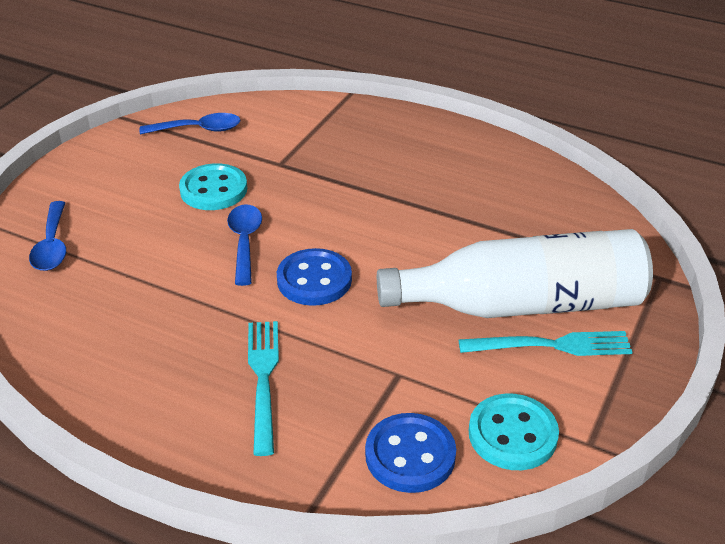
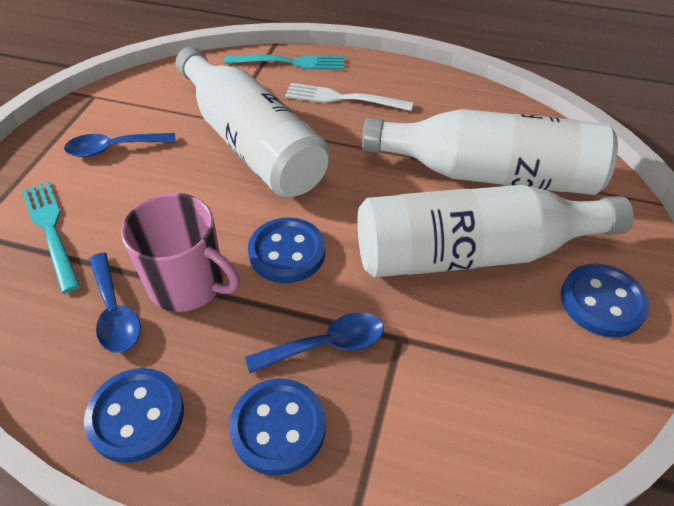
blue button: 2 -> 4
pink mug: 0 -> 1
turquoise button: 2 -> 0
white bottle: 1 -> 3
white fork: 0 -> 1

